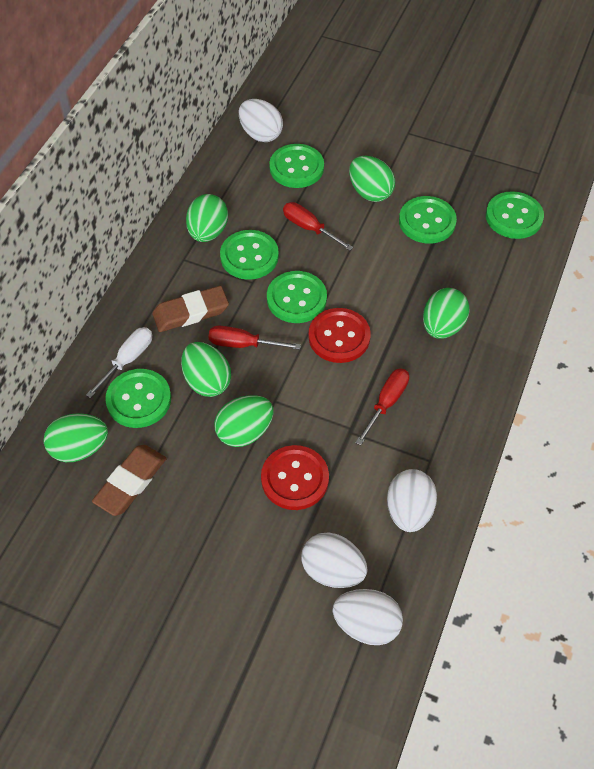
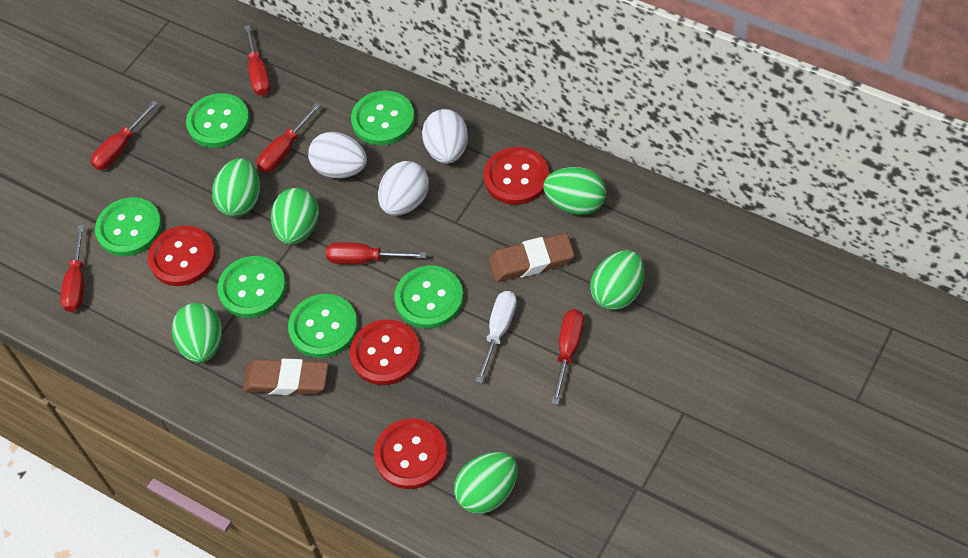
red button: 2 -> 4
red screwdriver: 3 -> 6
white egg: 4 -> 3

